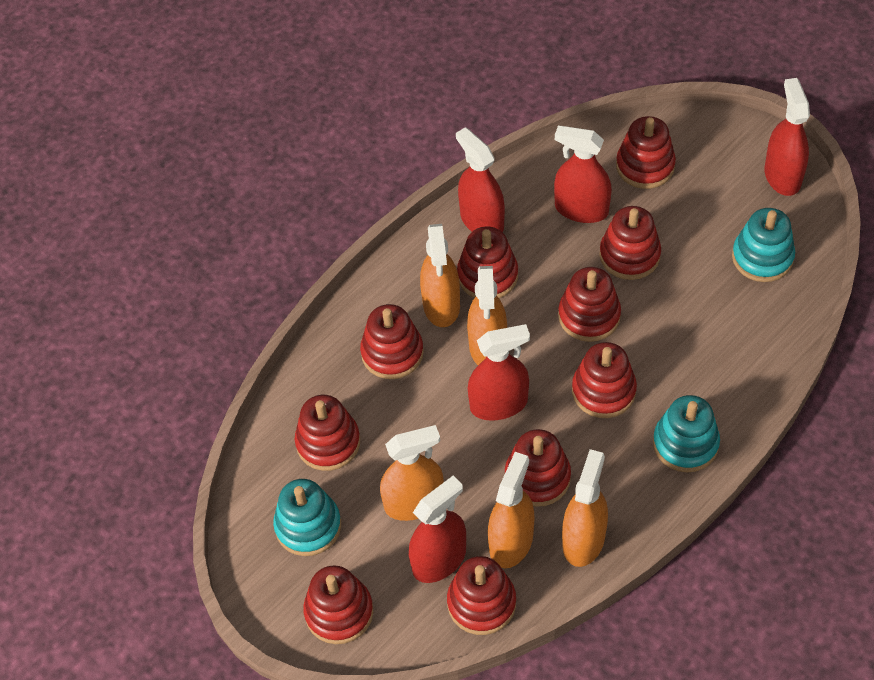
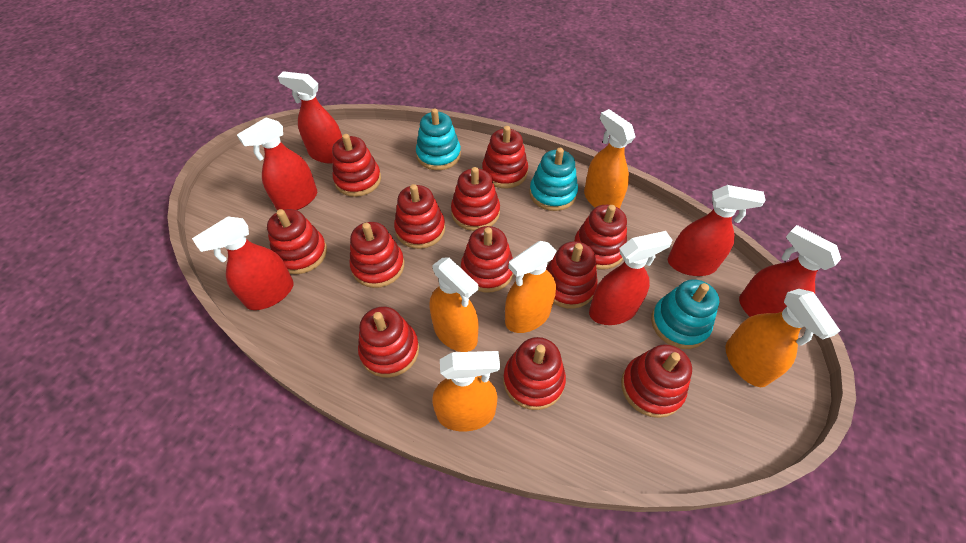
red spray bottle: 5 -> 6
red stacking toy: 10 -> 12

